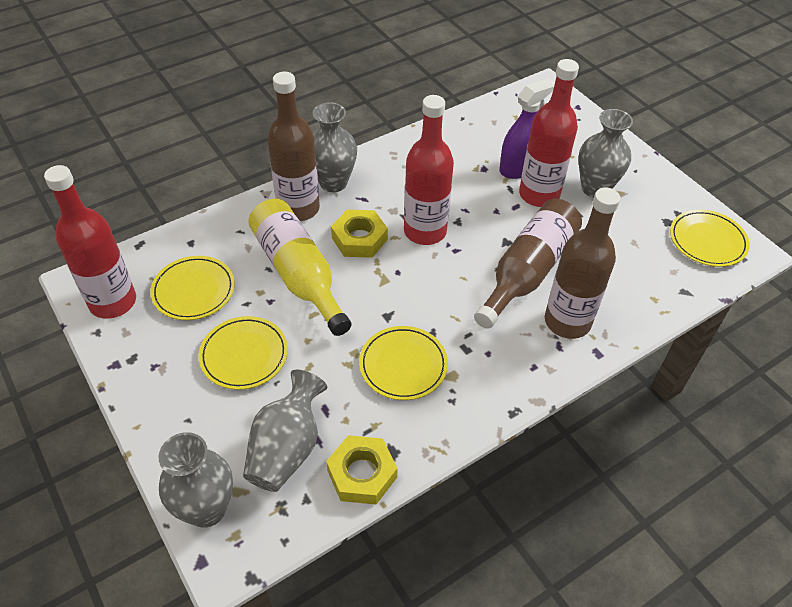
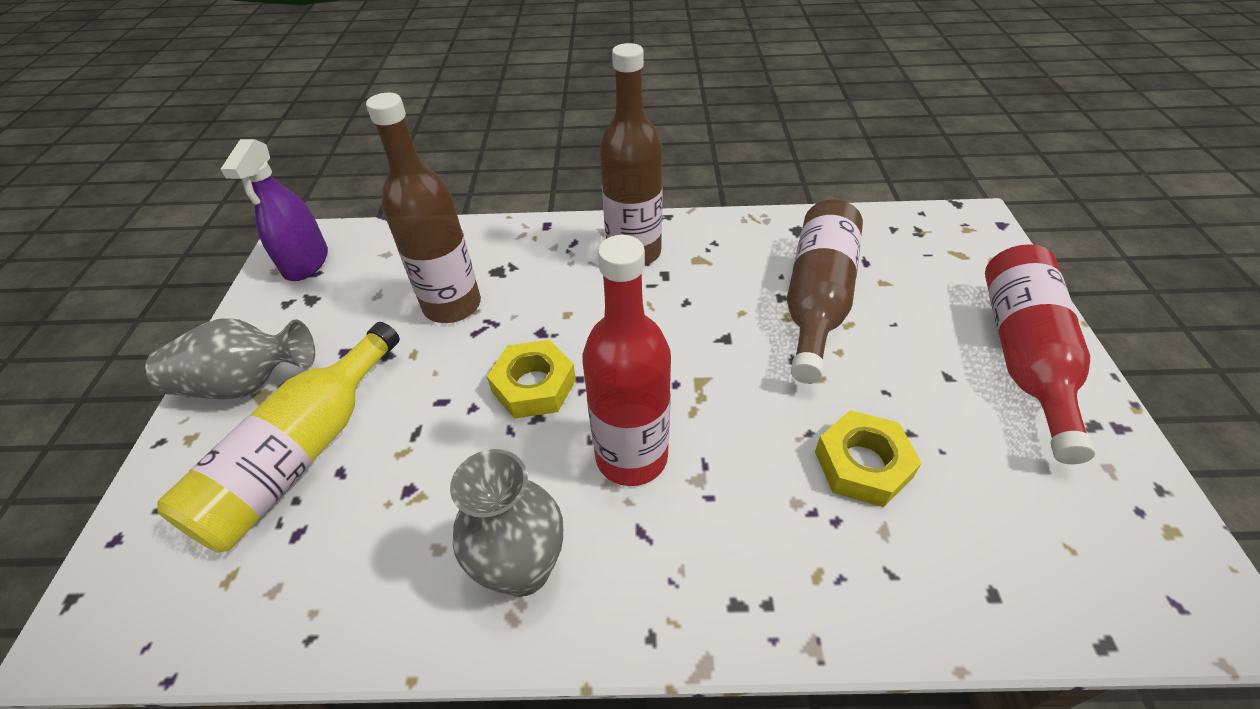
grey vase: 4 -> 2
red bottle: 3 -> 2
yellow plate: 4 -> 0

